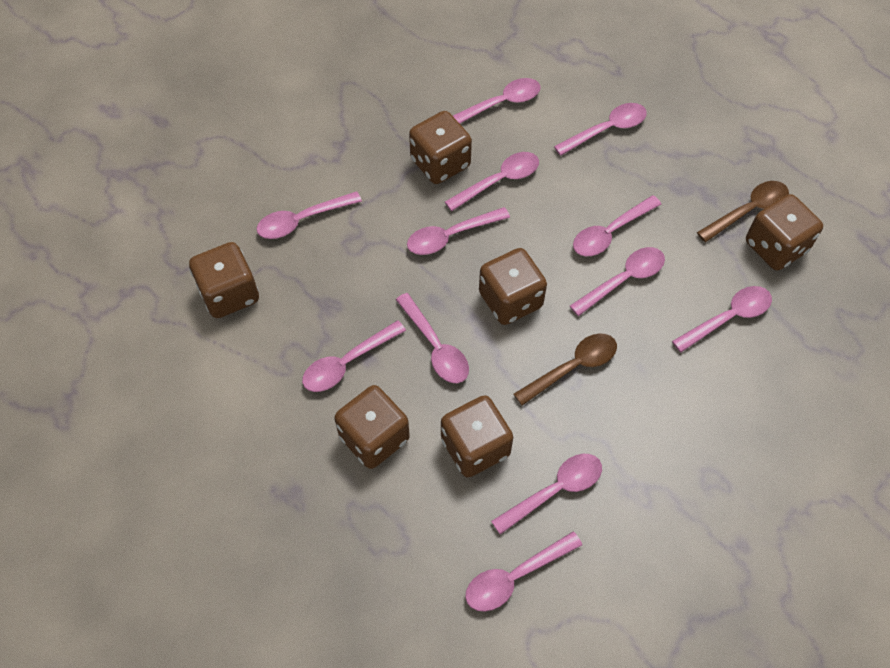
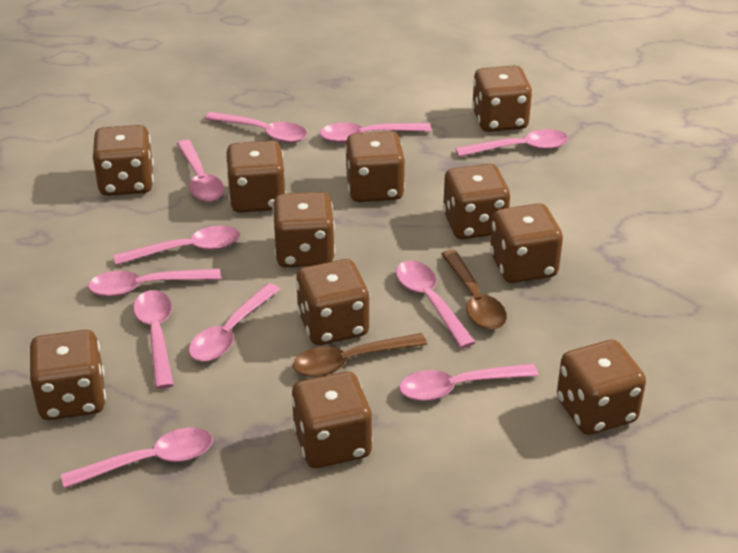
brown dice: 6 -> 11
pink spoon: 12 -> 11

